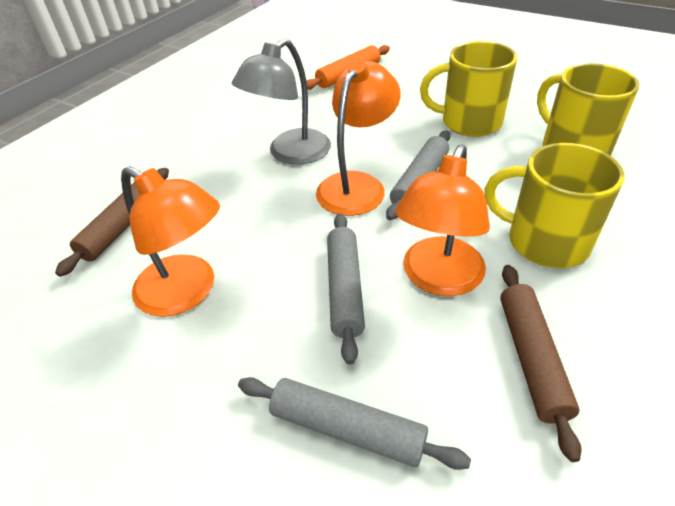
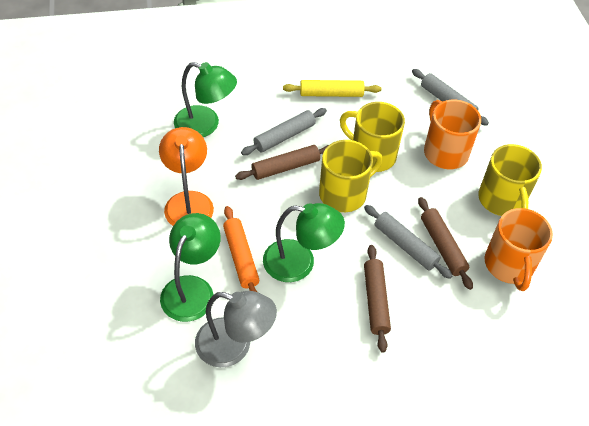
brown rolling pin: 2 -> 3
green lamp: 0 -> 3
orange lamp: 3 -> 1
orange mug: 0 -> 2
yellow rolling pin: 0 -> 1

